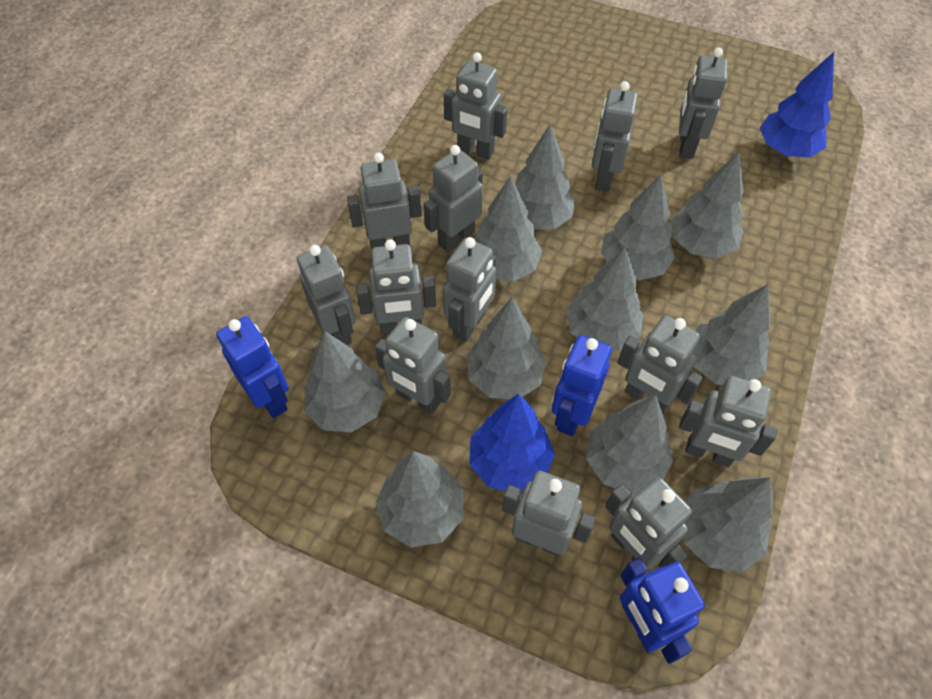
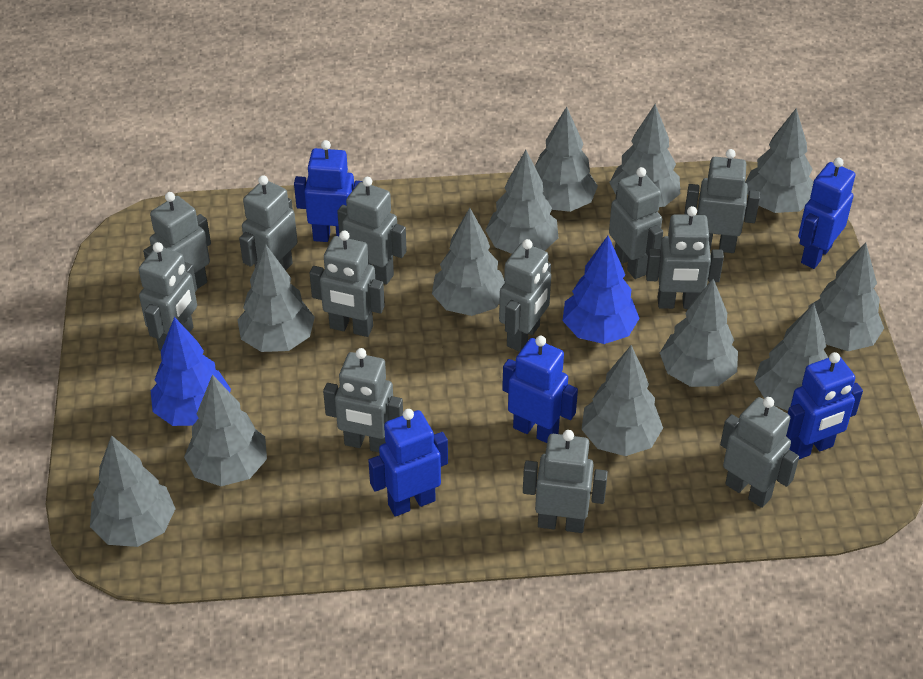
blue robot: 3 -> 5
grey robot: 13 -> 12
grey tree: 11 -> 12

